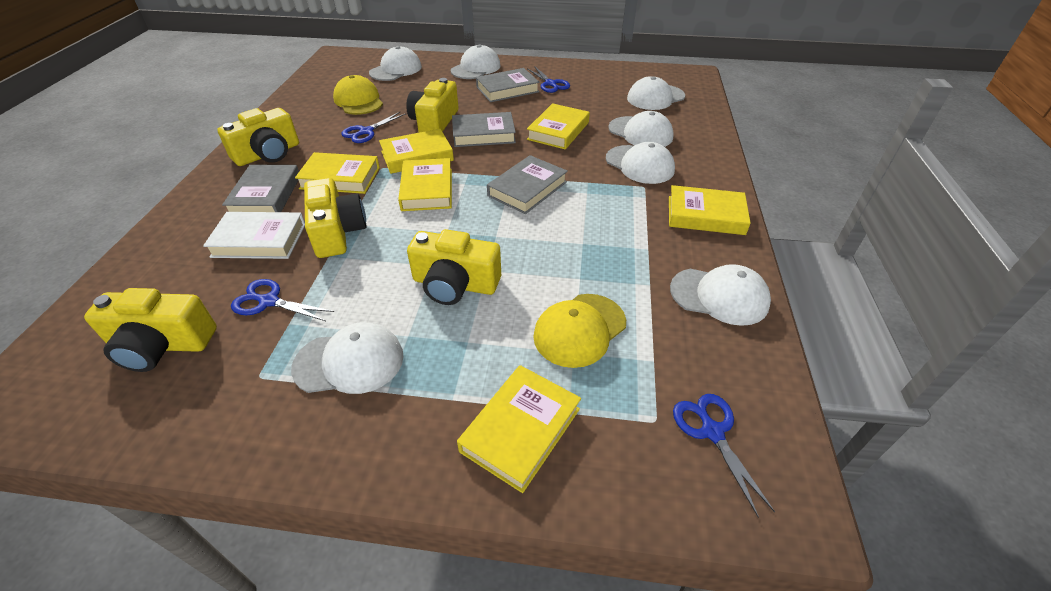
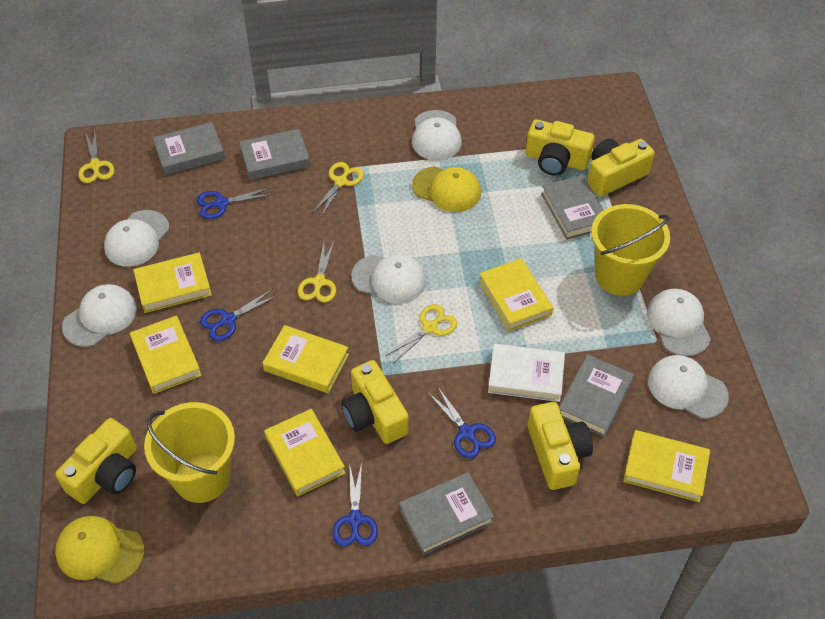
grey book: 4 -> 5
white cap: 7 -> 6
yellow bucket: 0 -> 2
yellow scissors: 0 -> 4

